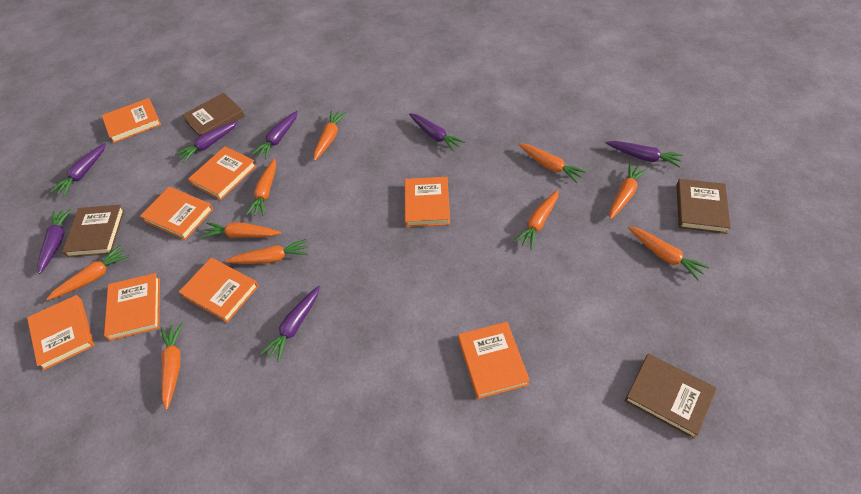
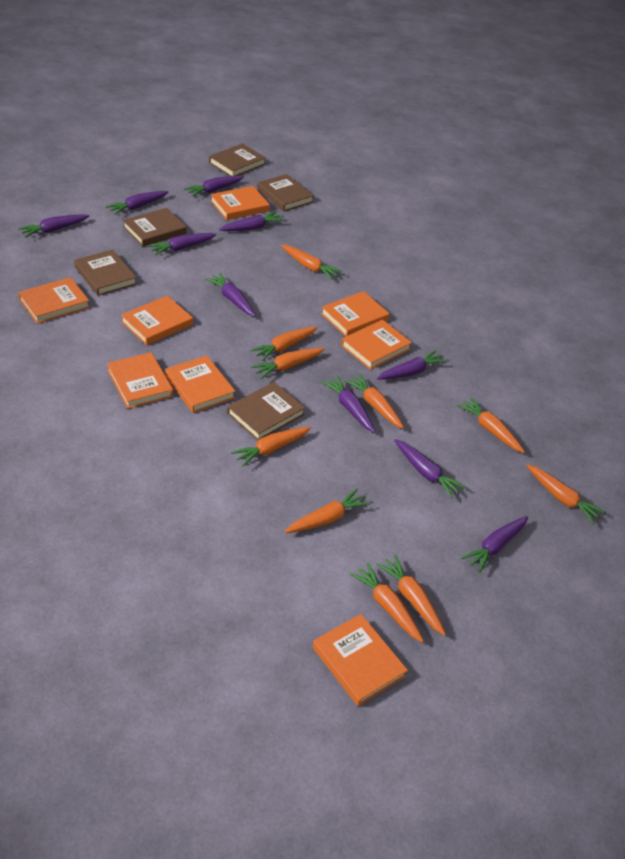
brown book: 4 -> 5
purple carrot: 7 -> 10

